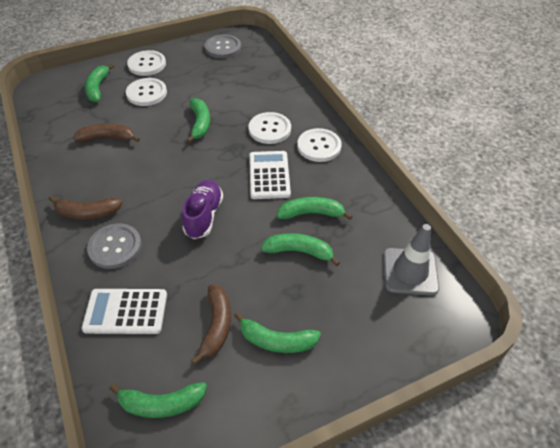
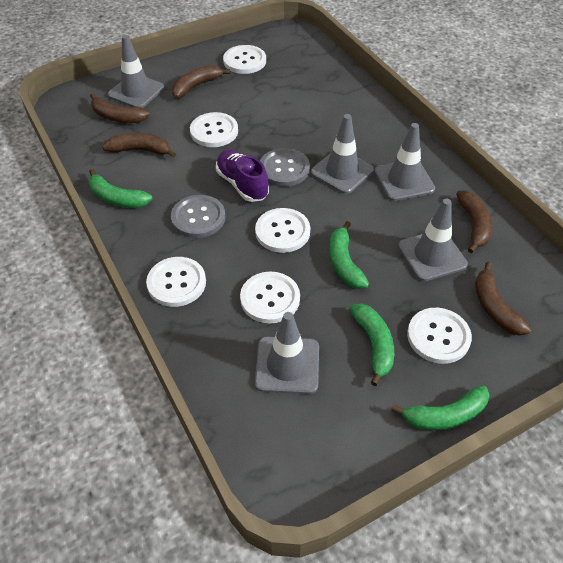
brown banana: 3 -> 5
green banana: 6 -> 4
grey traffic cone: 1 -> 5
white button: 4 -> 6
white calculator: 2 -> 0

